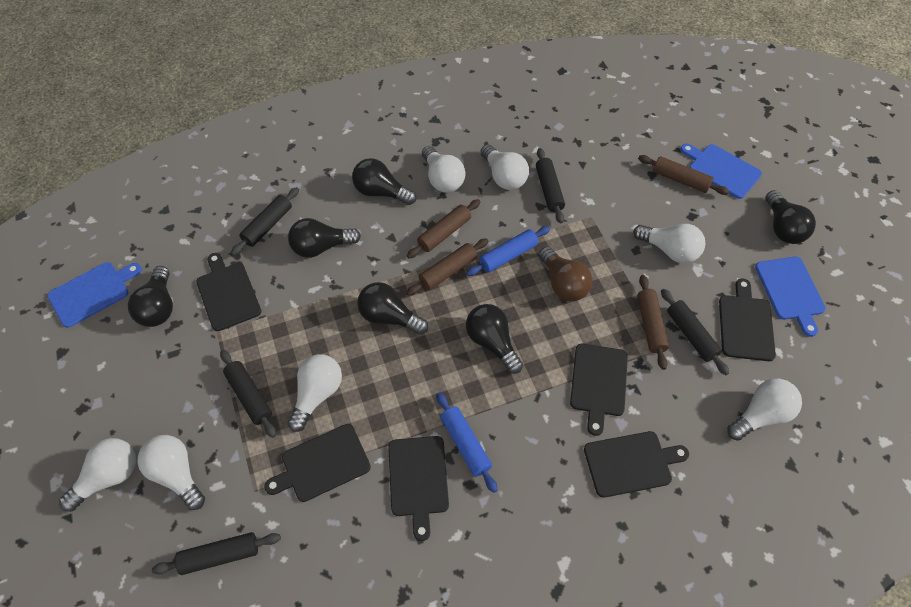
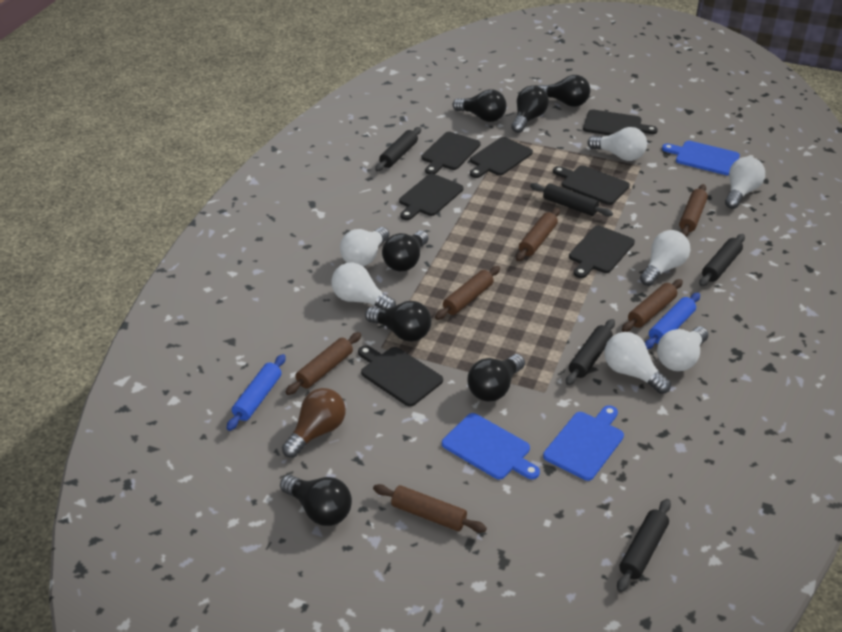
black cutting board: 6 -> 7
black light bulb: 6 -> 7
brown rolling pin: 4 -> 6

